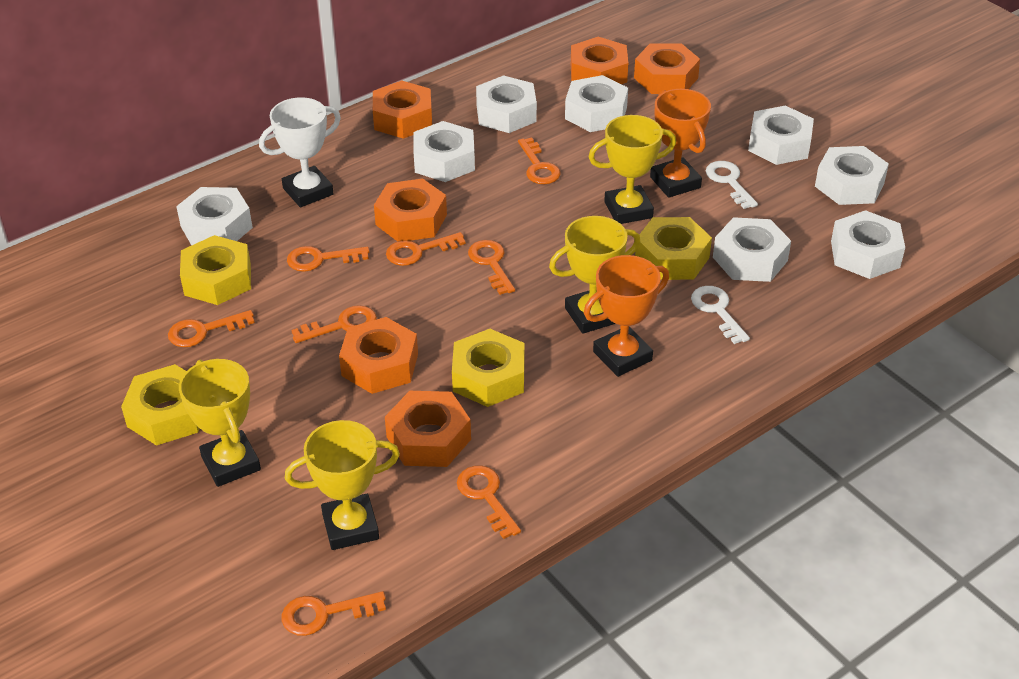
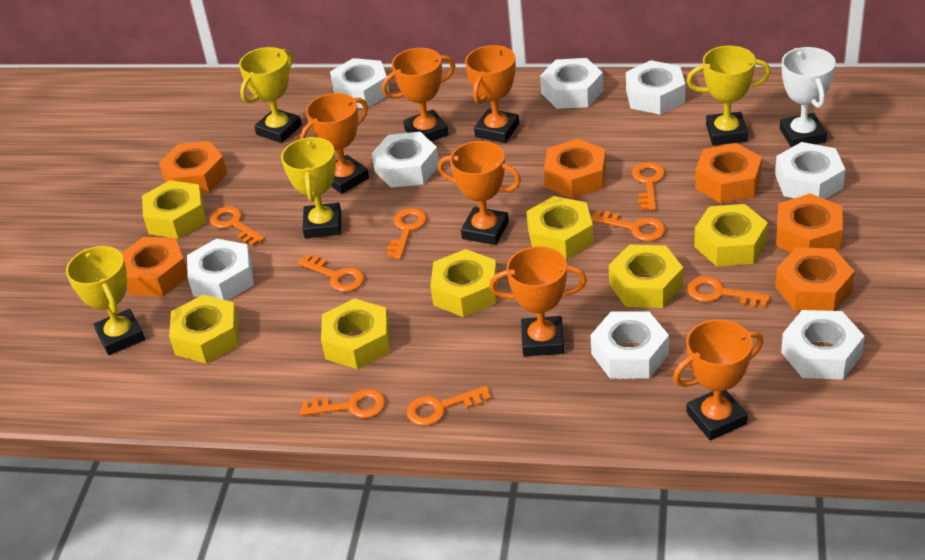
orange trophy: 2 -> 6
white key: 2 -> 0
yellow nut: 4 -> 7

